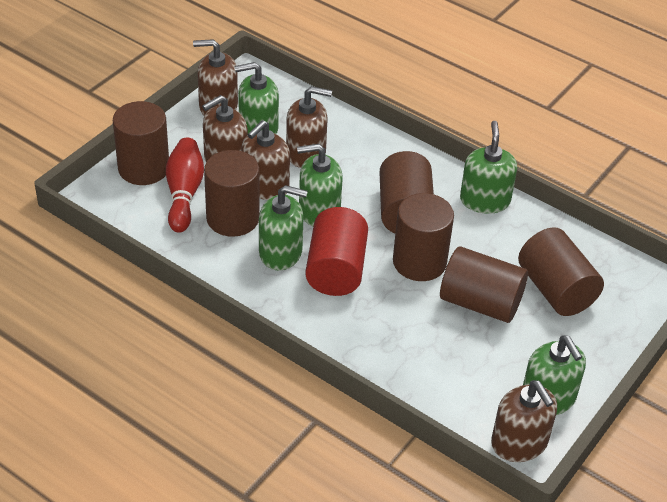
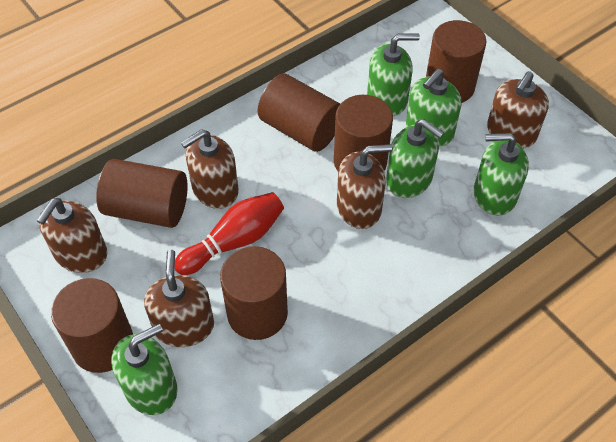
red cylinder: 1 -> 0

